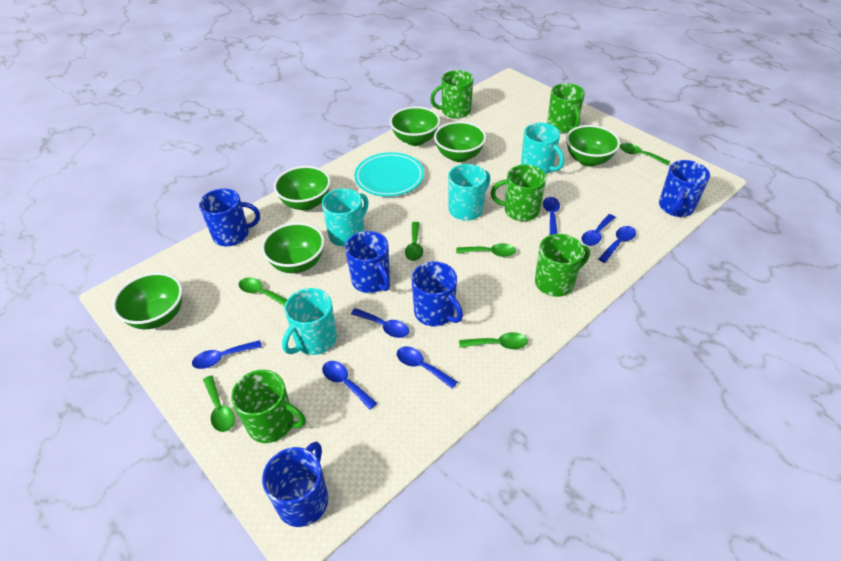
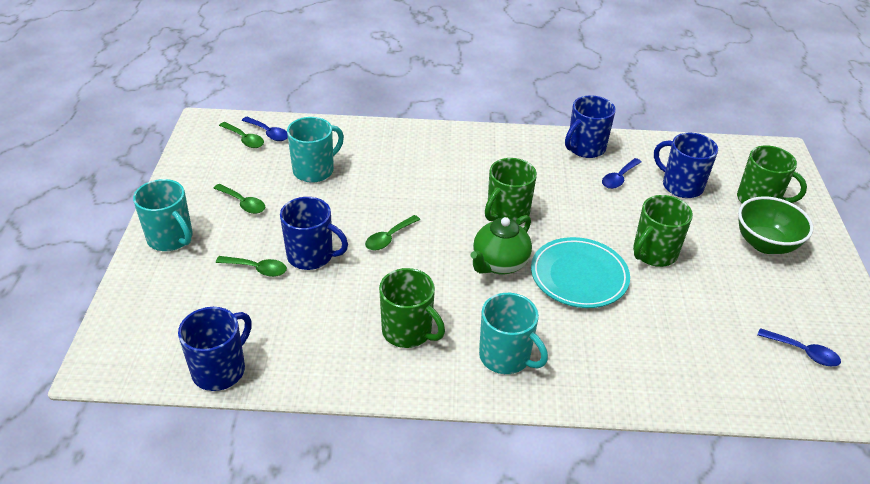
blue mug: 5 -> 4
blue spoon: 7 -> 3
green bowl: 6 -> 1
green mug: 5 -> 4
green spoon: 6 -> 4
green teapot: 0 -> 1
turquoise mug: 4 -> 3

